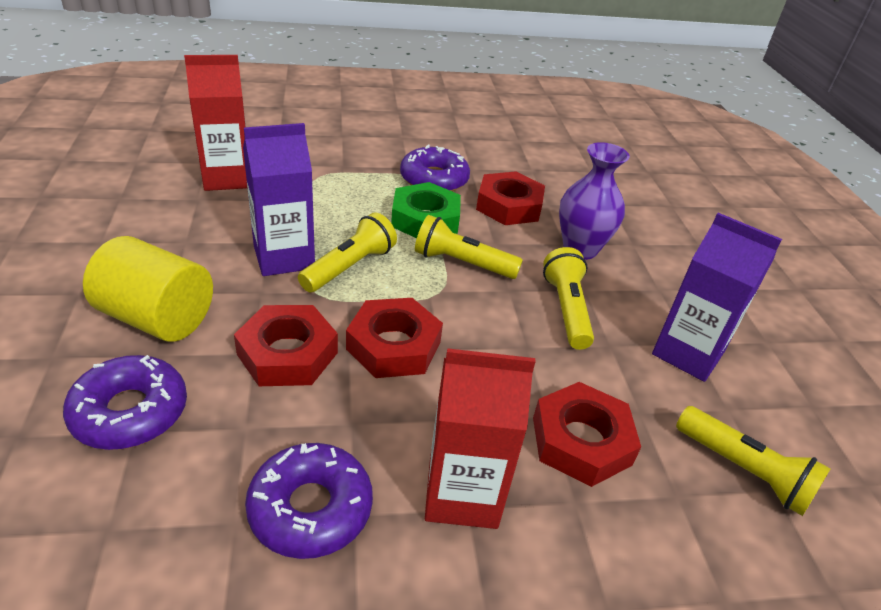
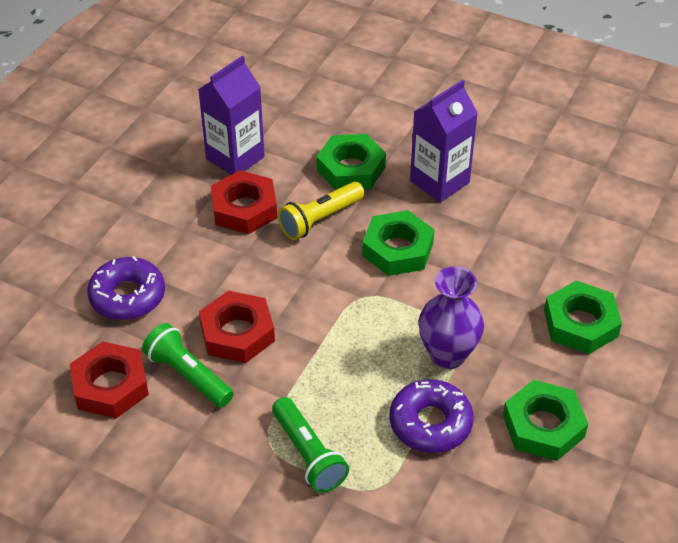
green flashlight: 0 -> 2
green nut: 1 -> 4
purple donut: 3 -> 2
red carton: 2 -> 0
red nut: 4 -> 3
yellow cylinder: 1 -> 0
yellow flashlight: 4 -> 1

